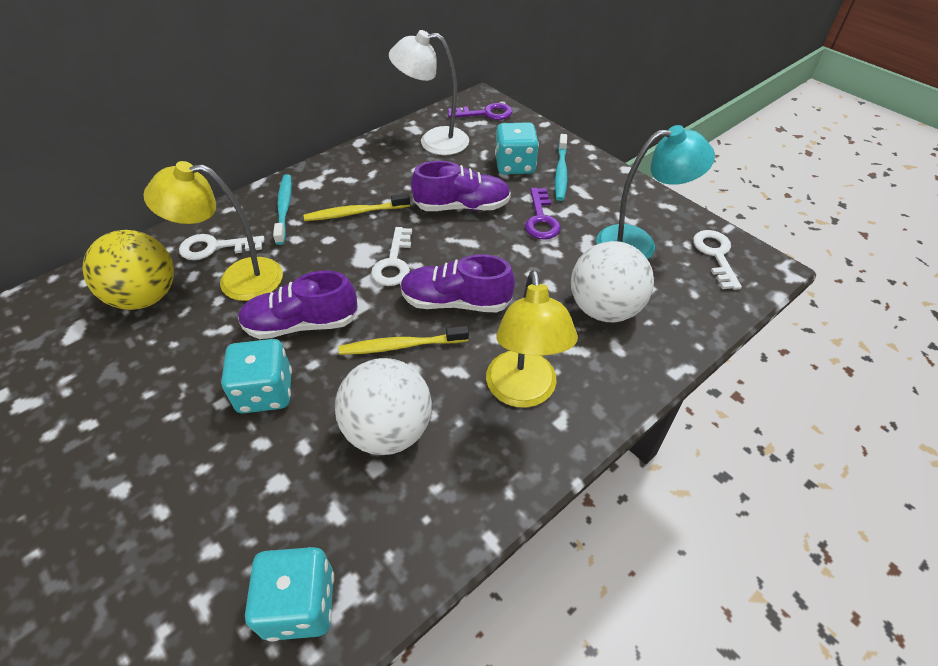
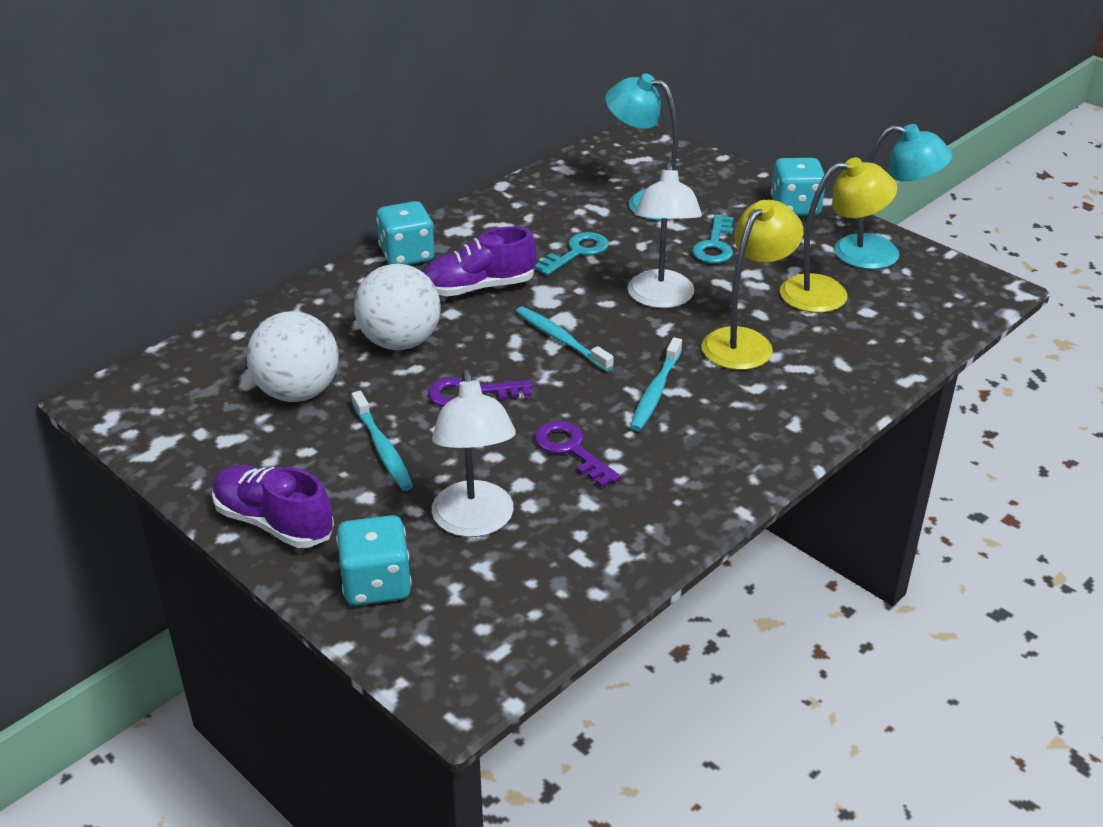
purple shoe: 3 -> 2
turquoise key: 0 -> 2
turquoise lamp: 1 -> 2
turquoise toothbrush: 2 -> 3
white key: 3 -> 0
white lamp: 1 -> 2
yellow ball: 1 -> 0
yellow toothbrush: 2 -> 0

